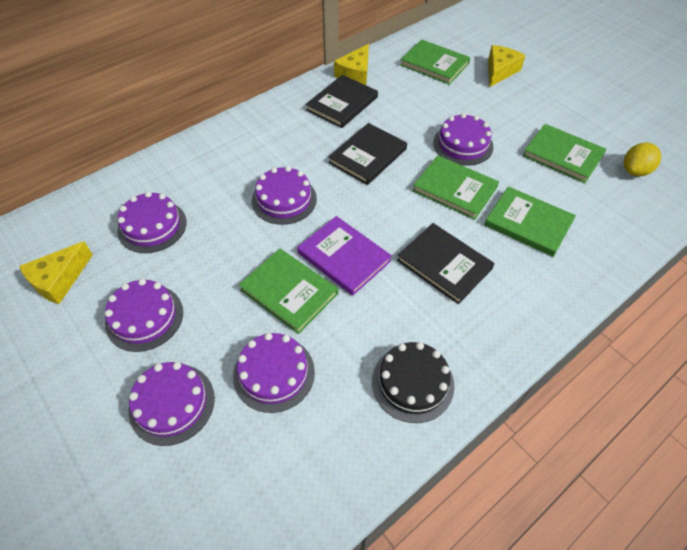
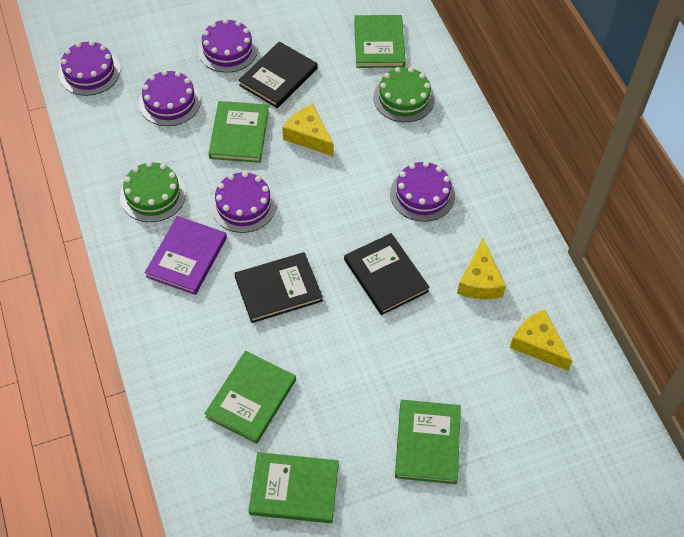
black cake: 1 -> 0
green cake: 0 -> 2
purple cake: 6 -> 5
yellow lemon: 1 -> 0

